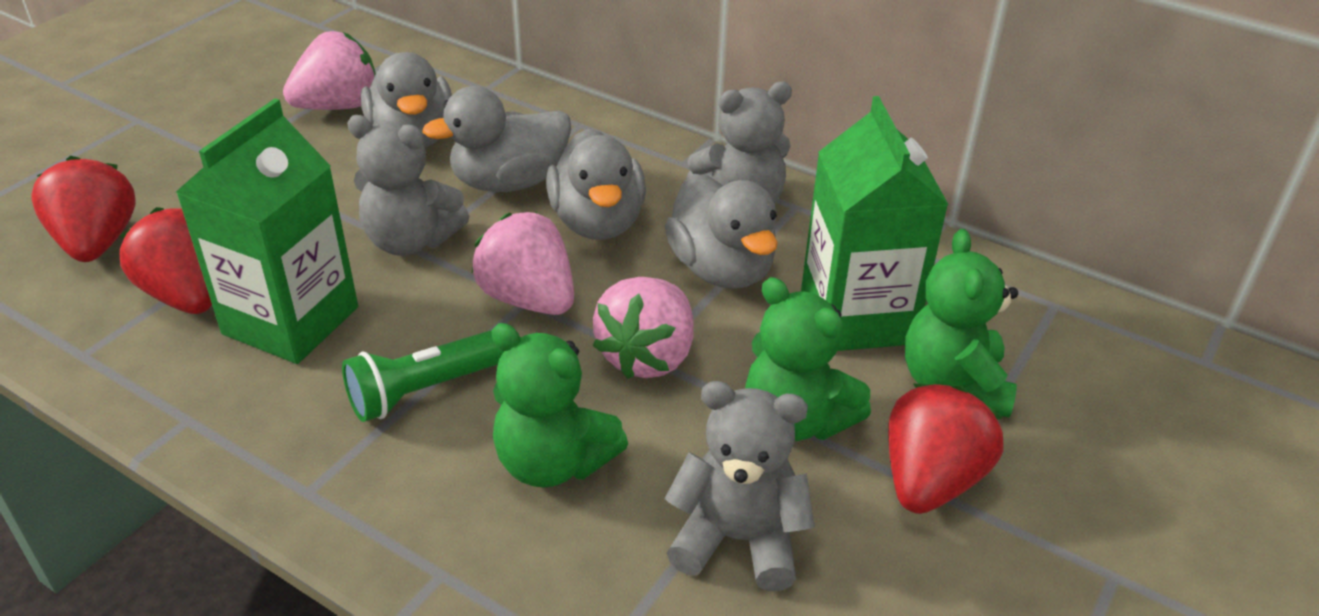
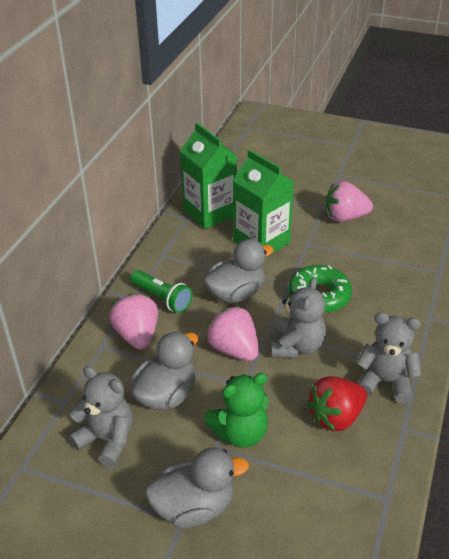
green donut: 0 -> 1
green teddy bear: 3 -> 1
grey duck: 4 -> 3
red strawberry: 3 -> 1

